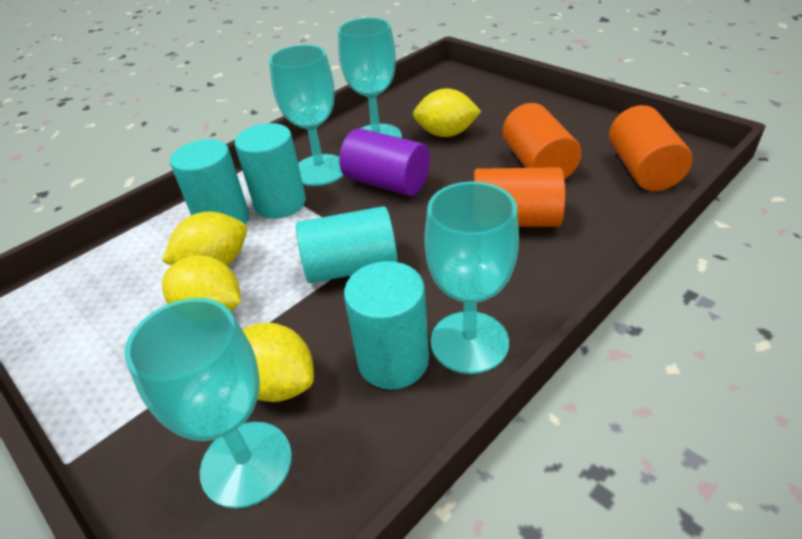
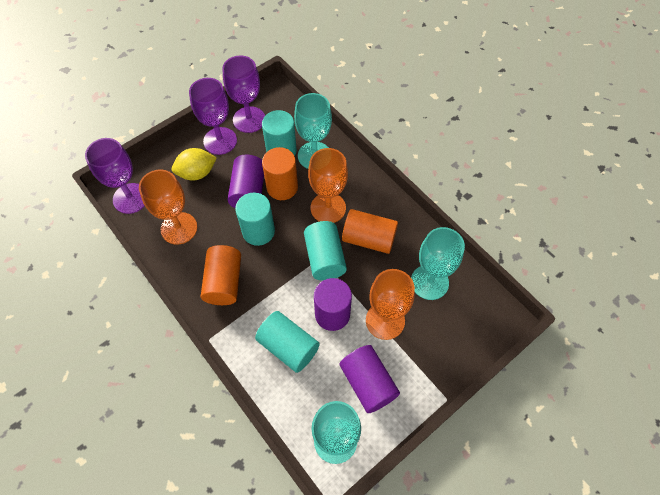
orange goblet: 0 -> 3
purple cylinder: 1 -> 3
purple goblet: 0 -> 3
turquoise goblet: 4 -> 3
yellow lemon: 4 -> 1

